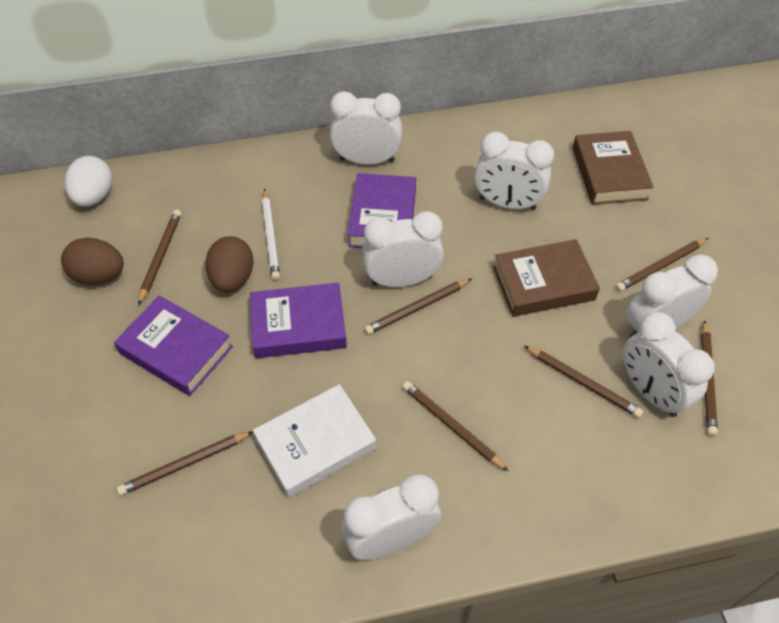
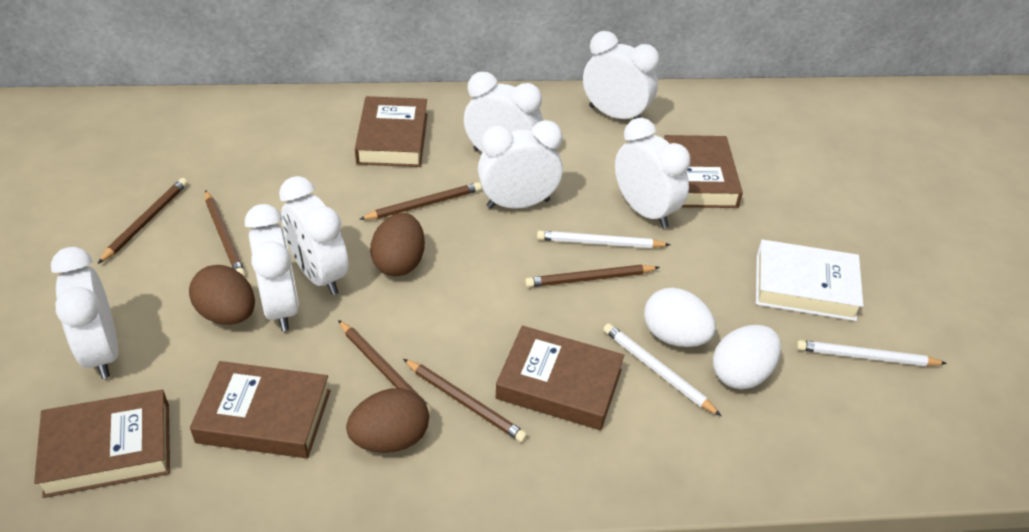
brown book: 2 -> 5
brown egg: 2 -> 3
brown pencil: 7 -> 6
purple book: 3 -> 0
white clock: 6 -> 7
white egg: 1 -> 2
white pencil: 1 -> 3

